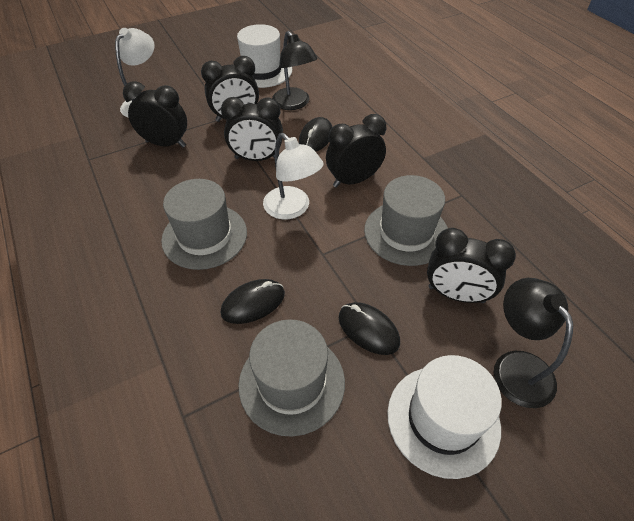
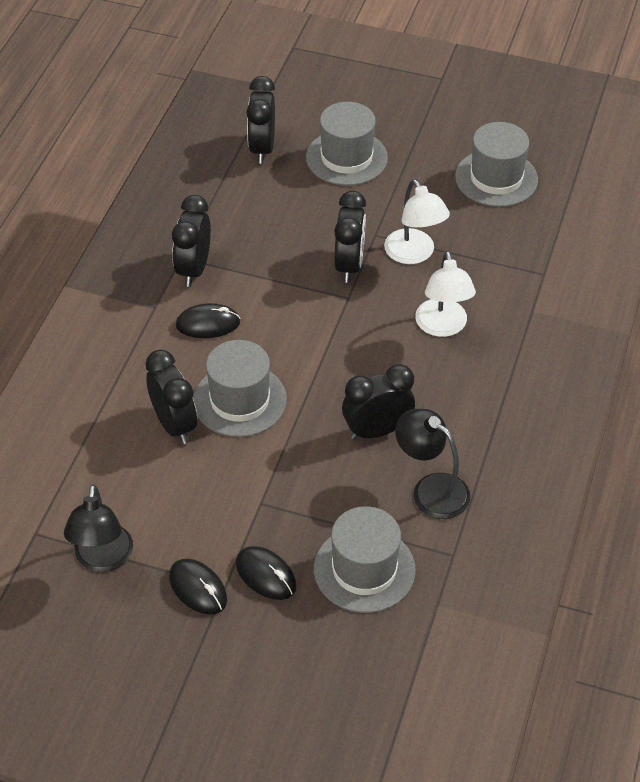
grey hat: 3 -> 4
white hat: 2 -> 0

